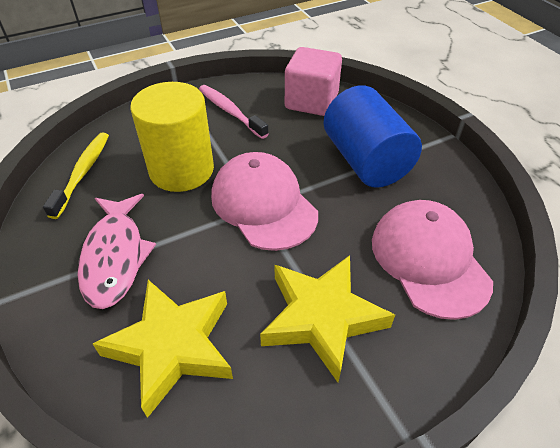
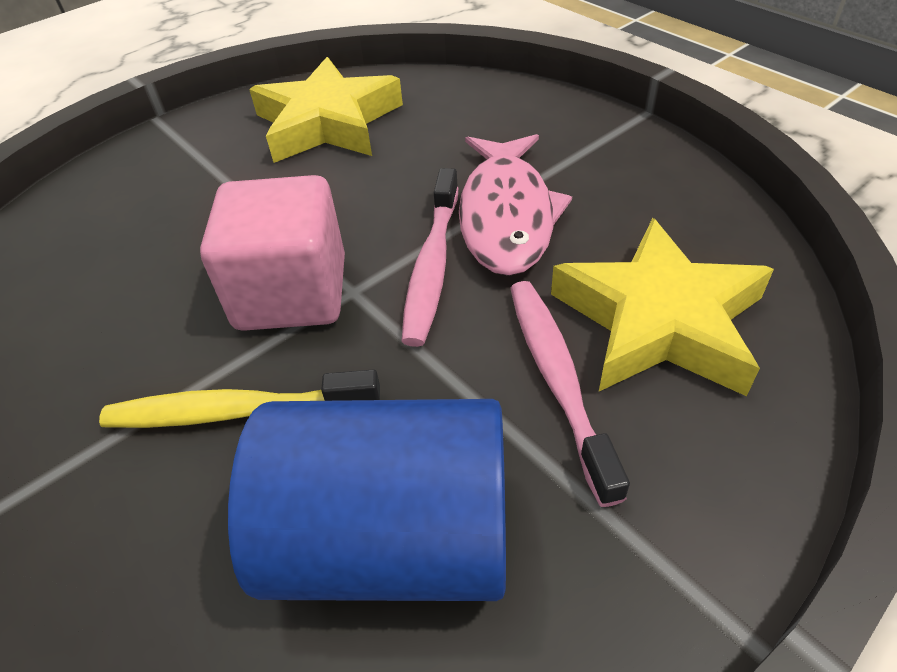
pink cap: 2 -> 0
pink toothbrush: 1 -> 2
yellow cylinder: 1 -> 0

